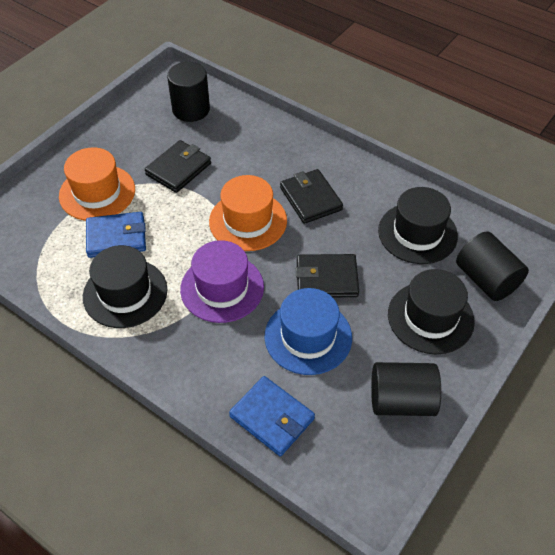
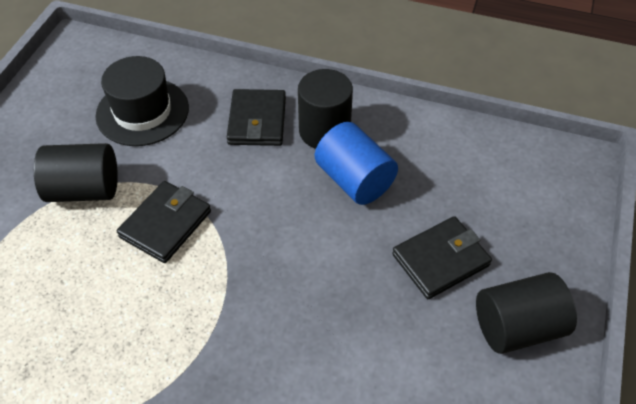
black hat: 3 -> 1
blue cylinder: 0 -> 1
blue hat: 1 -> 0
blue wallet: 2 -> 0
orange hat: 2 -> 0
purple hat: 1 -> 0

